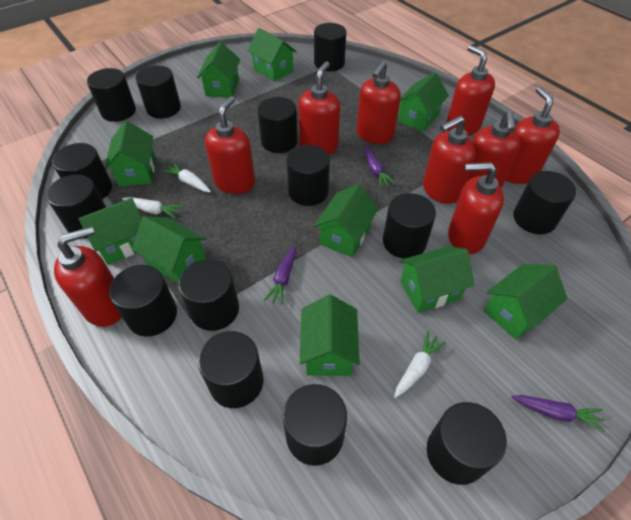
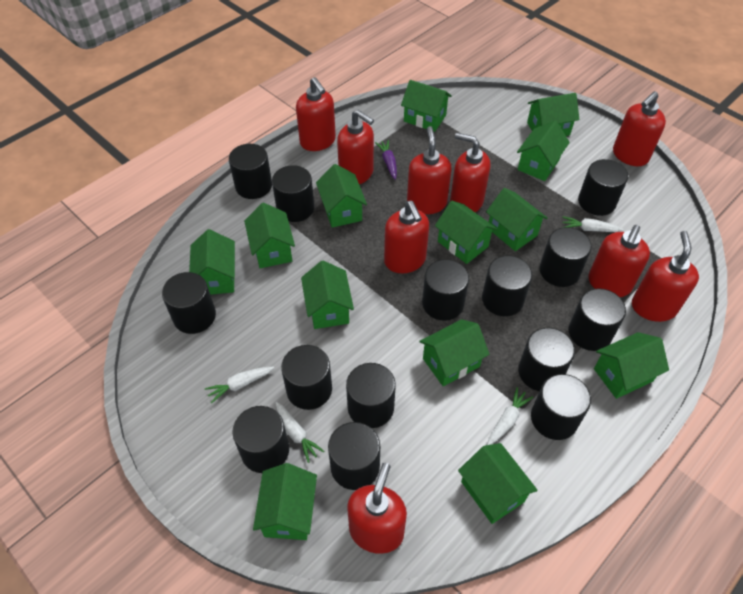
green house: 10 -> 13
purple carrot: 3 -> 1
white carrot: 3 -> 4

